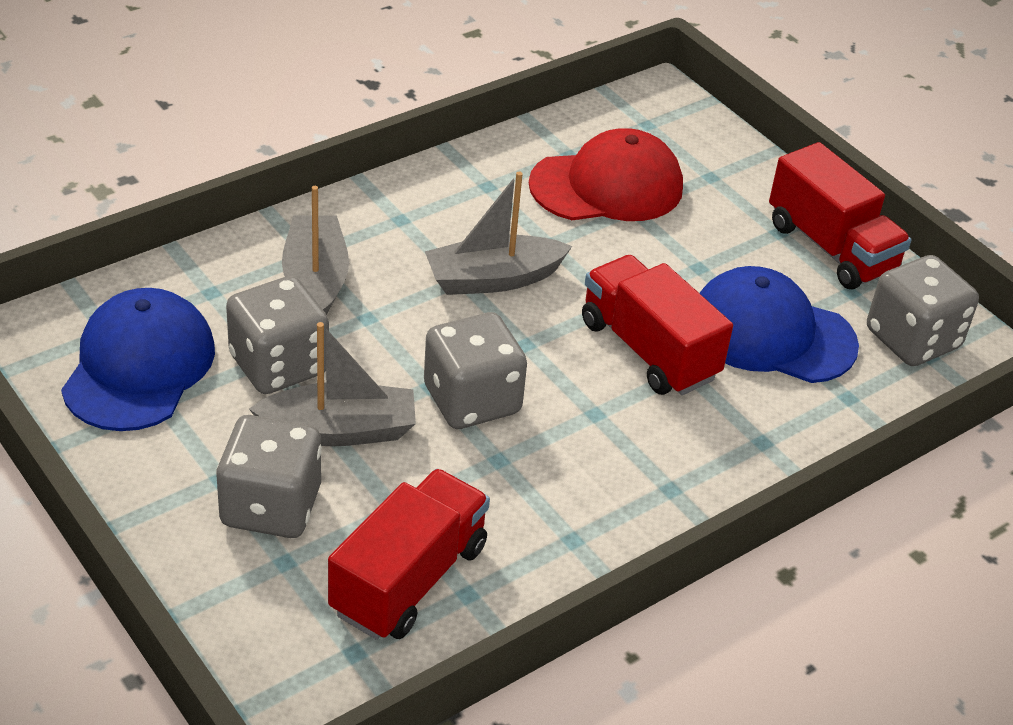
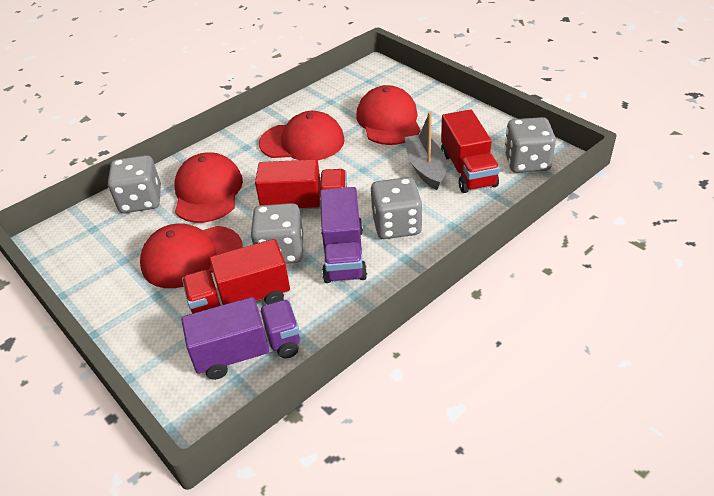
blue cap: 2 -> 0
grey boat: 3 -> 1
purple truck: 0 -> 2
red cap: 1 -> 4

